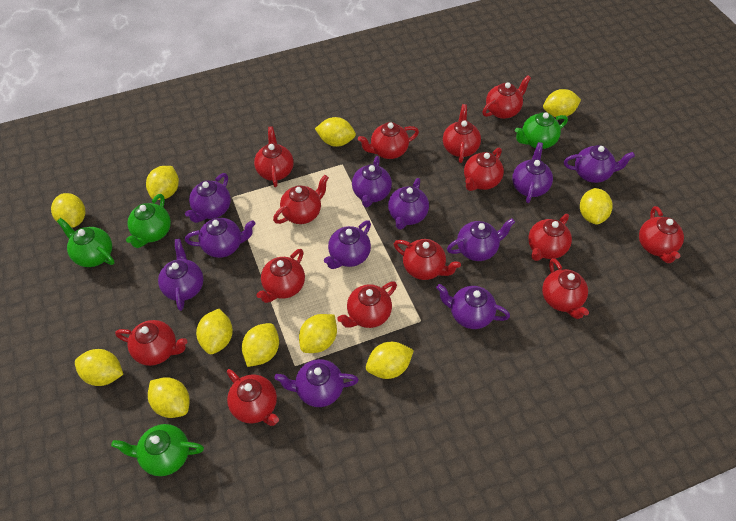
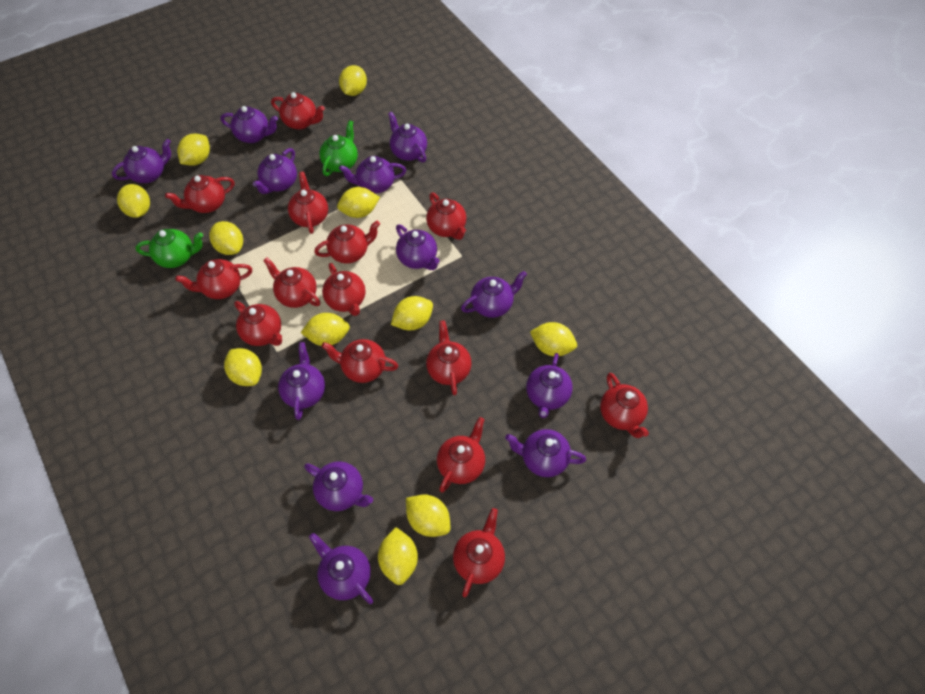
green teapot: 4 -> 2
purple teapot: 11 -> 12

